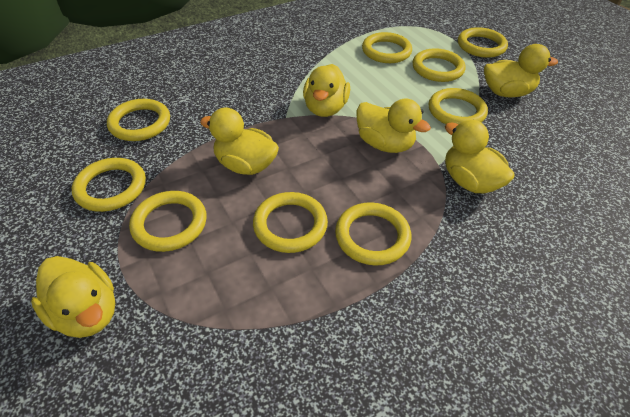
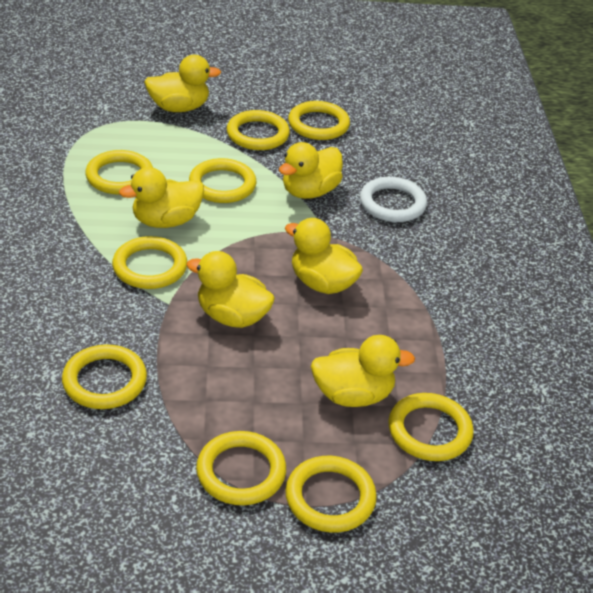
white ring: 0 -> 1

